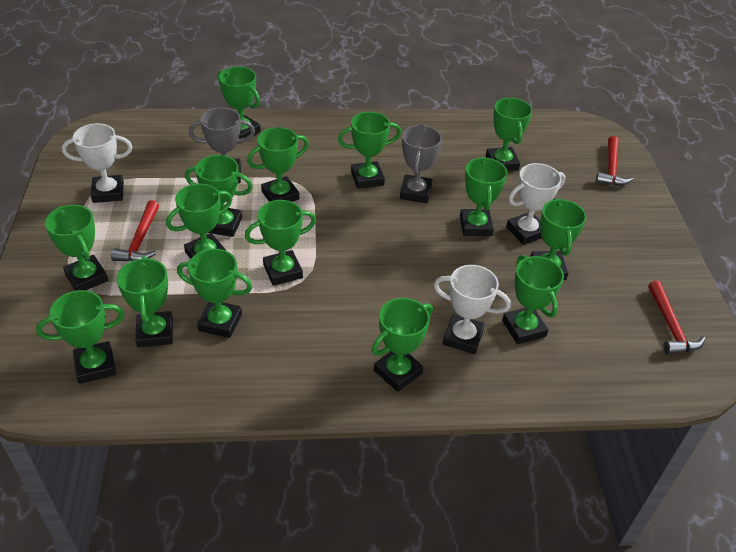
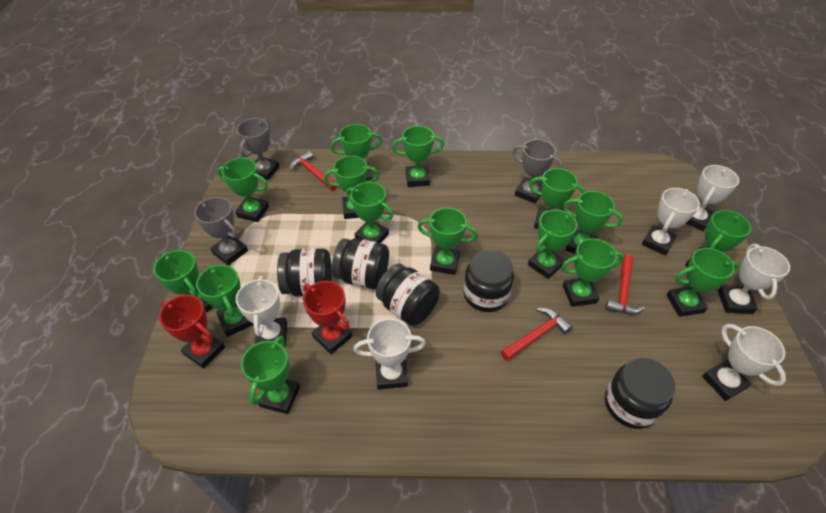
black jar: 0 -> 5
grey trophy: 2 -> 3
red trophy: 0 -> 2
white trophy: 3 -> 6

